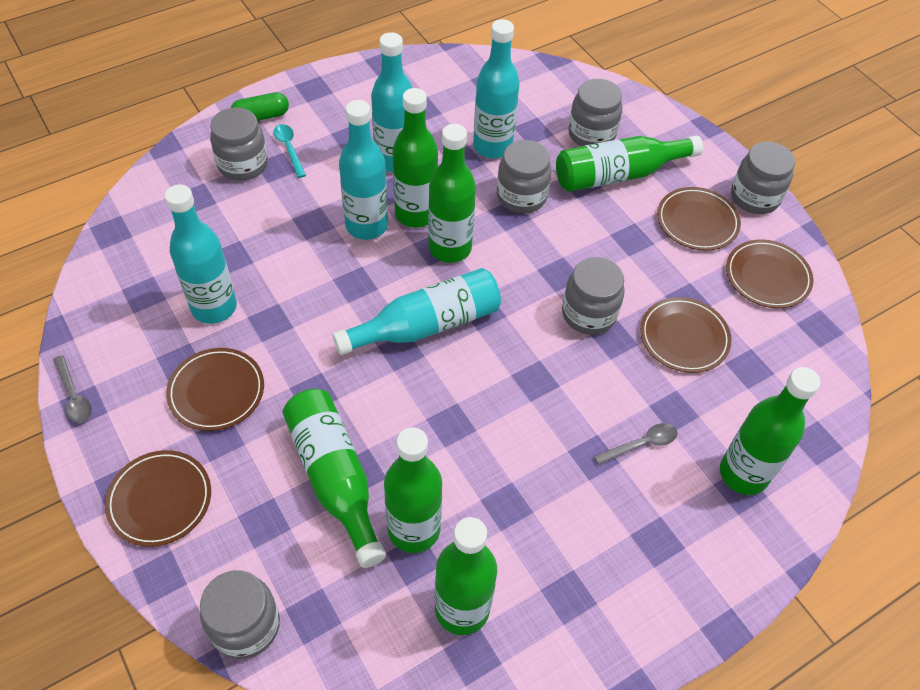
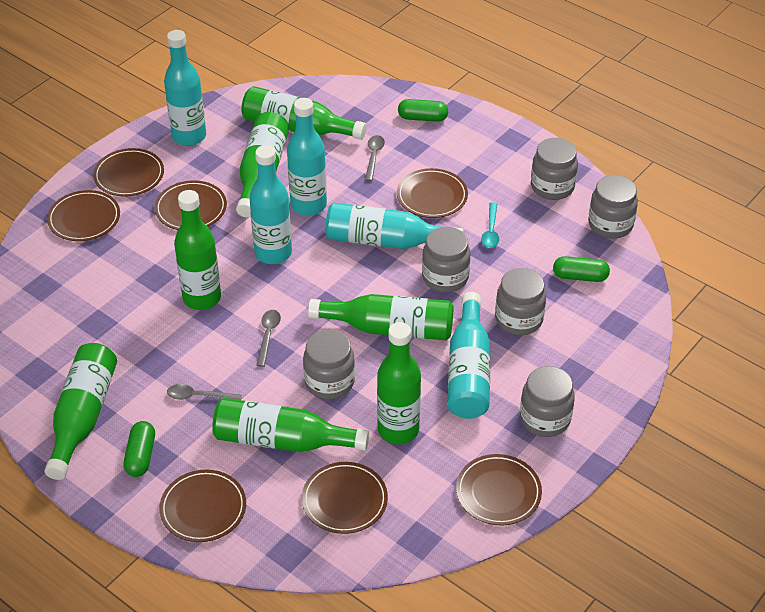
brown plate: 5 -> 7
green capsule: 1 -> 3
grey spoon: 2 -> 3

